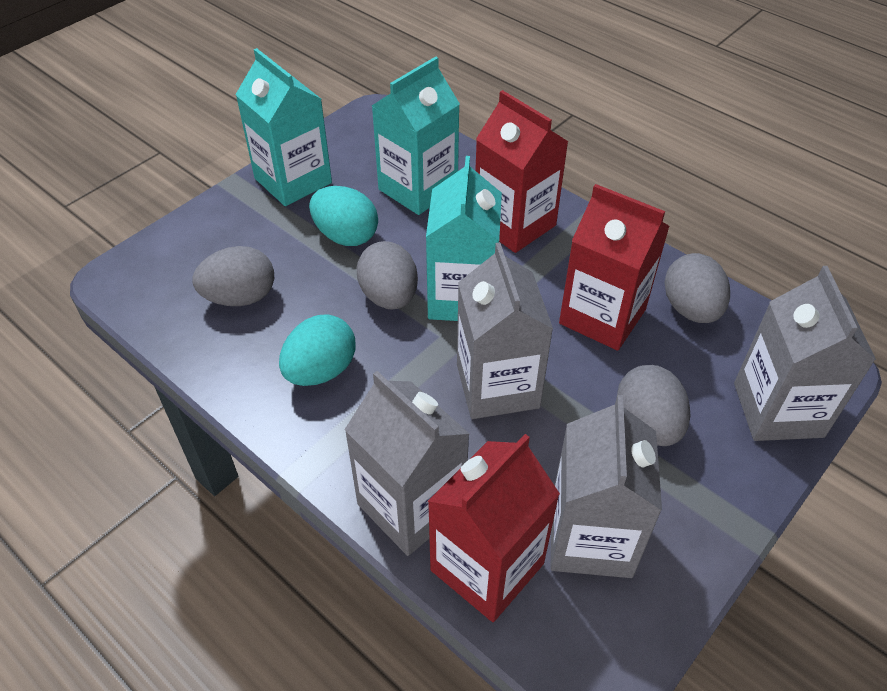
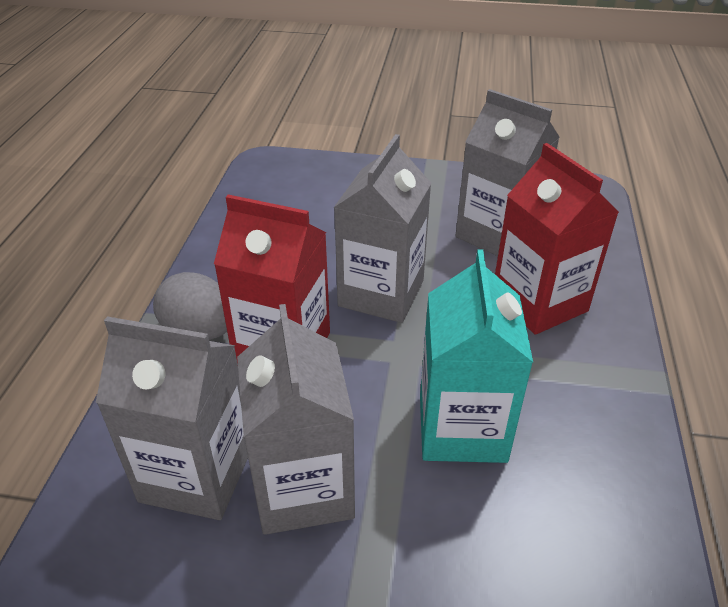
grey egg: 4 -> 1
red carton: 3 -> 2
turquoise carton: 3 -> 1
turquoise egg: 2 -> 0

